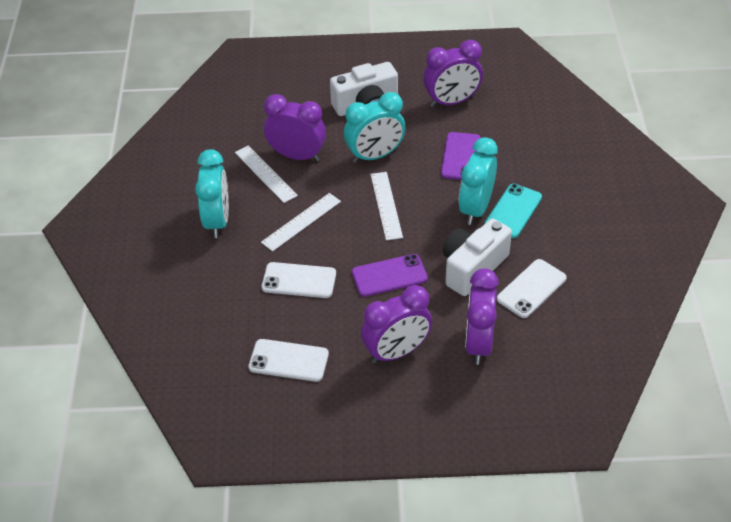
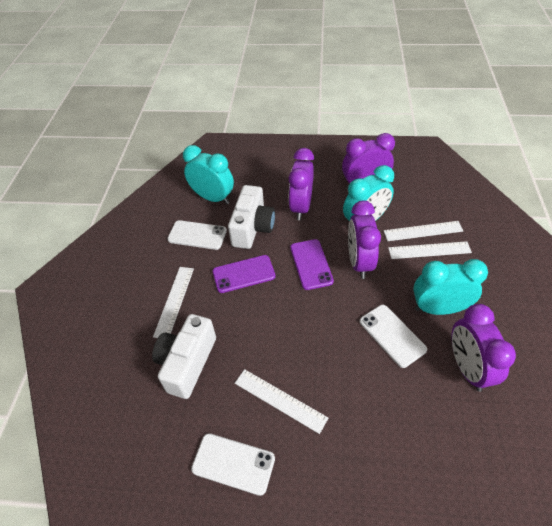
turquoise phone: 1 -> 0
white ruler: 3 -> 4

